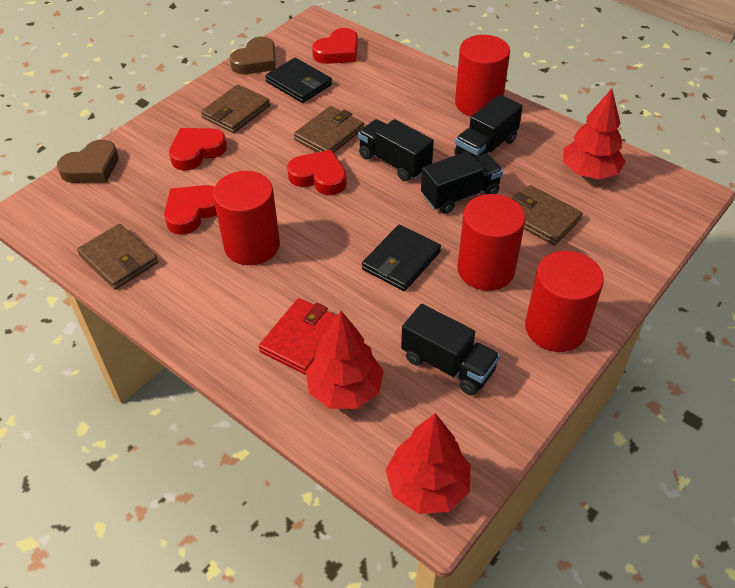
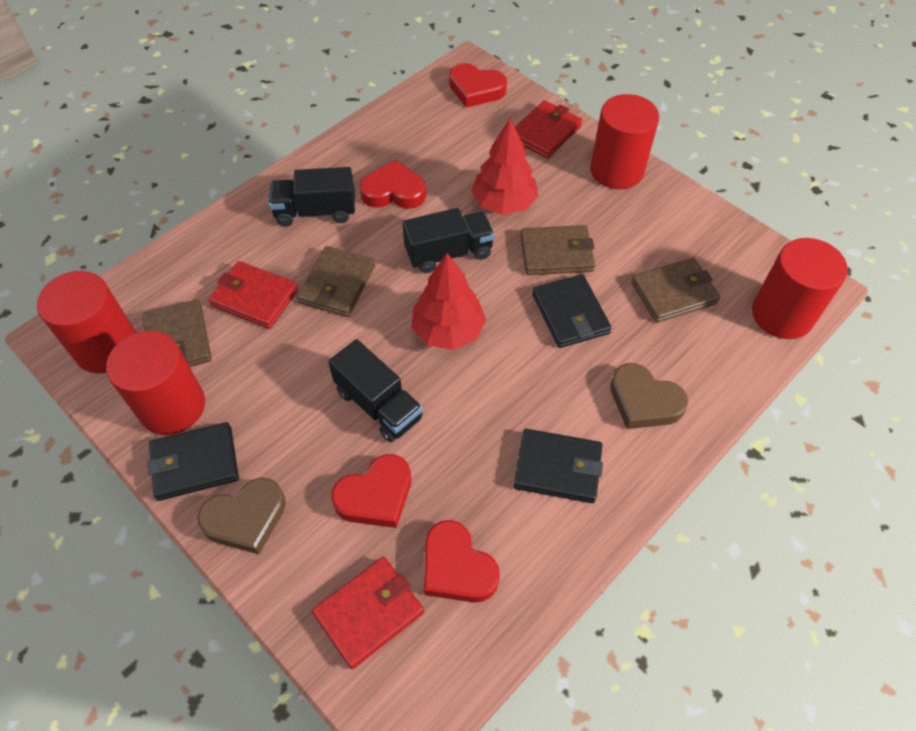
black truck: 4 -> 3
black wallet: 2 -> 3
red tree: 3 -> 2
red wallet: 1 -> 3

